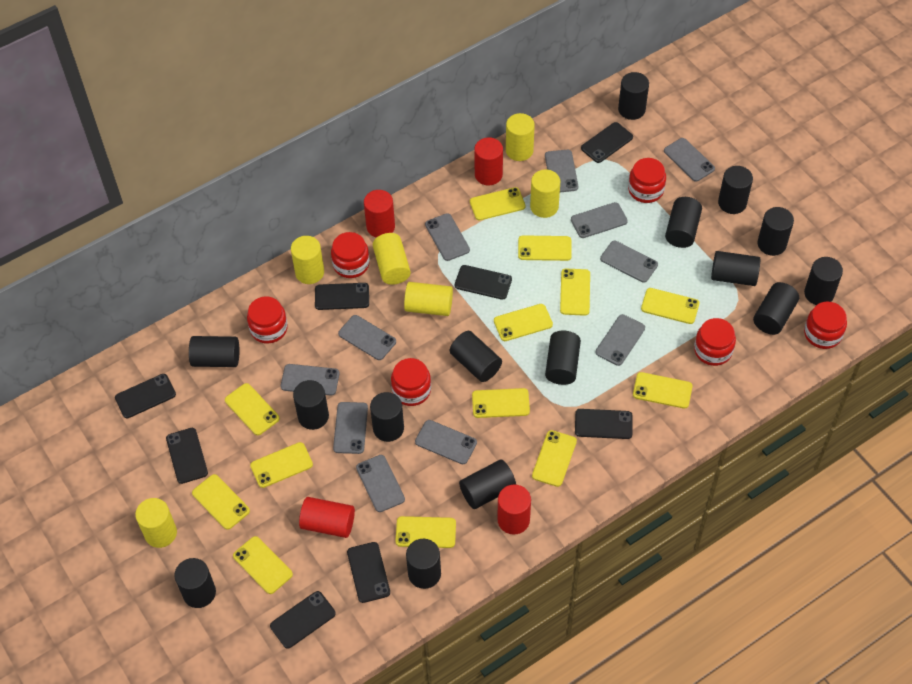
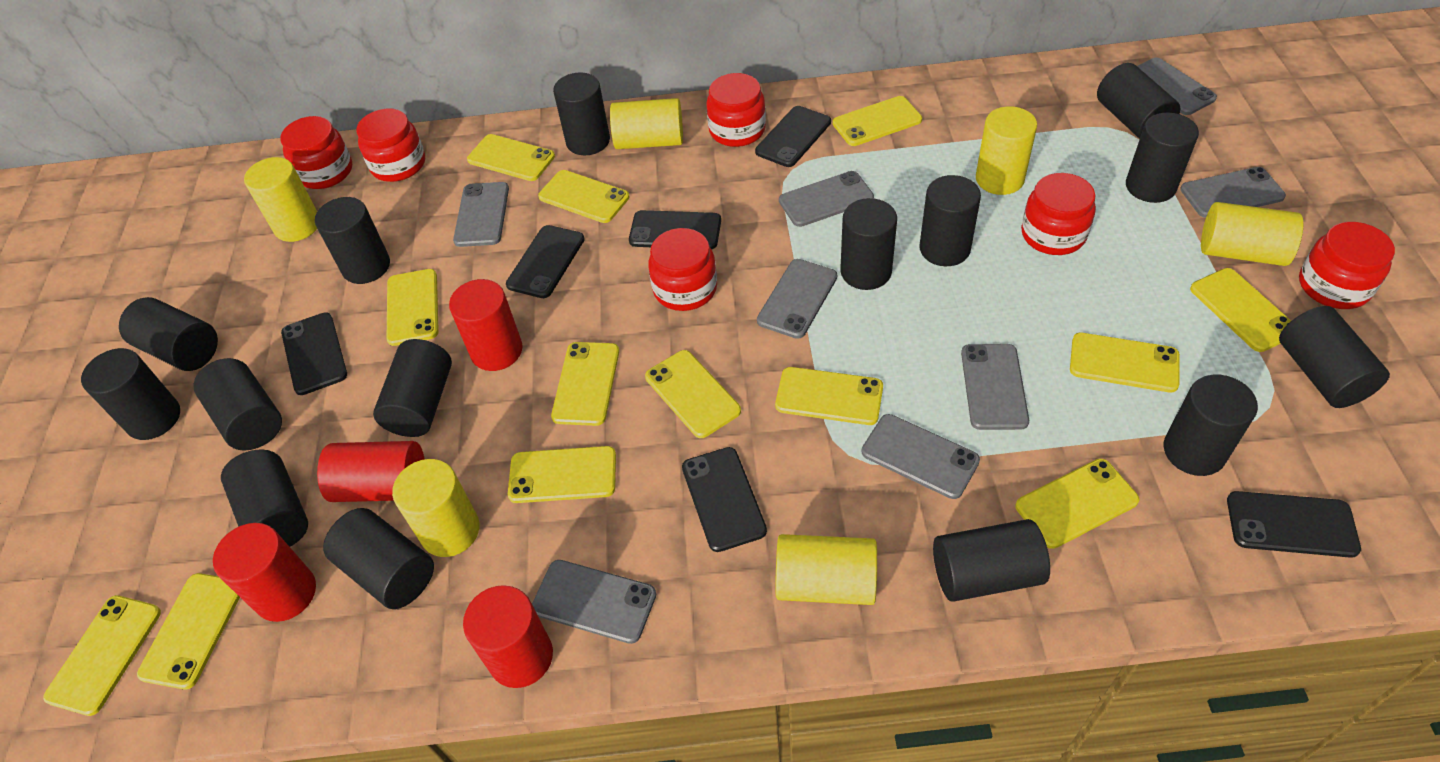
black phone: 8 -> 6
grey phone: 11 -> 8

